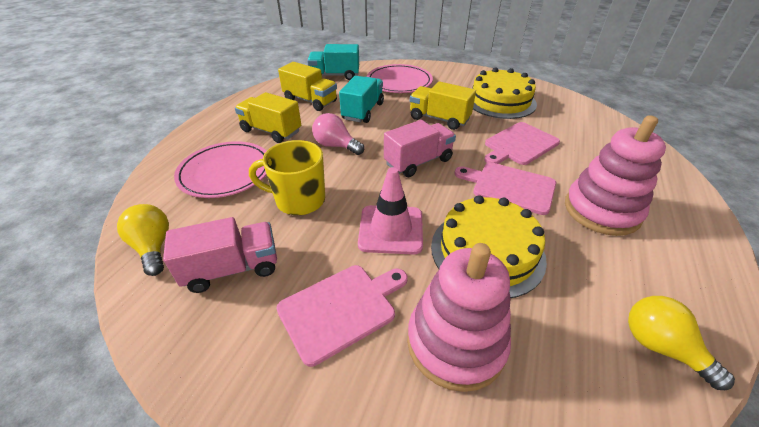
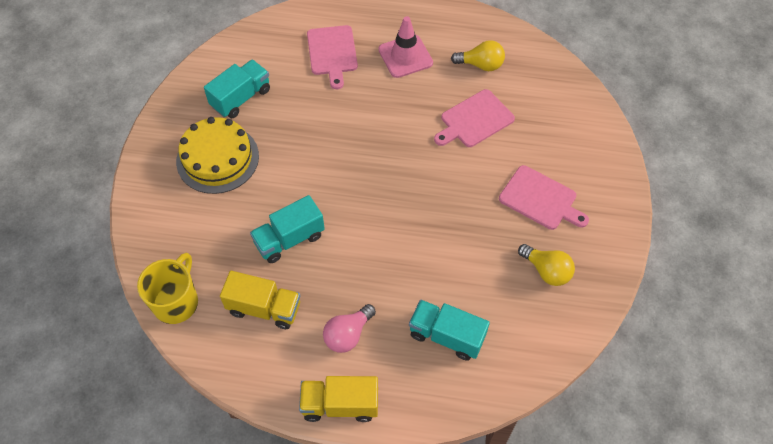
pink plate: 2 -> 0
pink stacking toy: 2 -> 0
pink truck: 2 -> 0
turquoise truck: 2 -> 3
yellow cake: 2 -> 1
yellow truck: 3 -> 2

